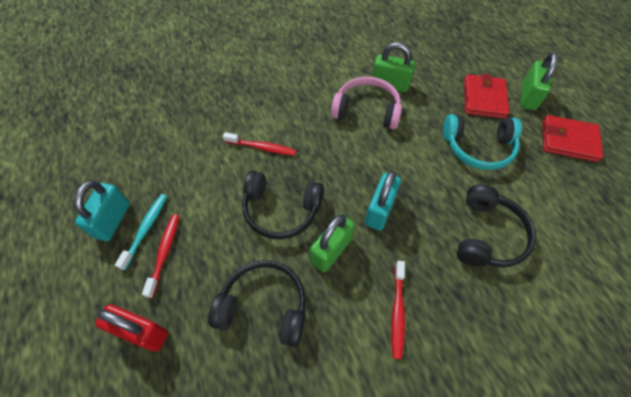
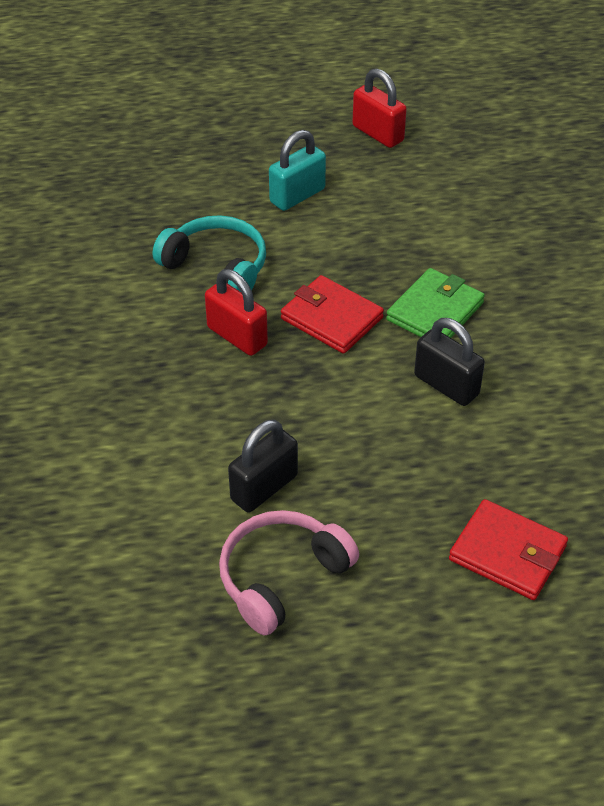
black headphones: 3 -> 0
black padlock: 0 -> 2
green padlock: 3 -> 0
green wallet: 0 -> 1
red padlock: 1 -> 2
red toothbrush: 3 -> 0
turquoise padlock: 2 -> 1
turquoise toothbrush: 1 -> 0

